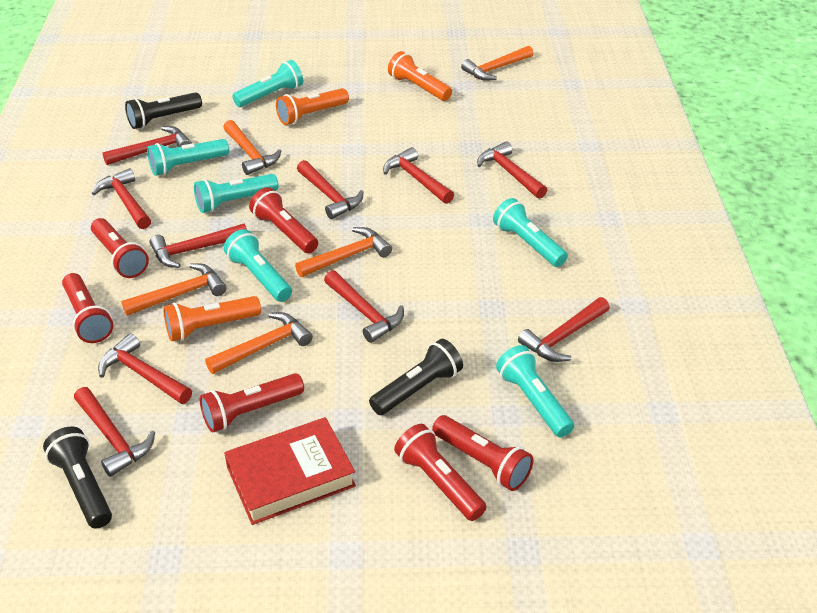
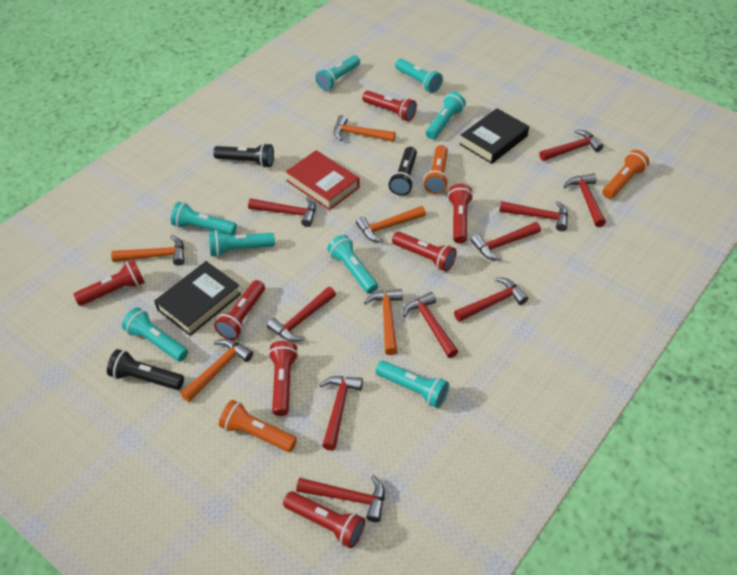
black book: 0 -> 2
red flashlight: 6 -> 7
turquoise flashlight: 6 -> 8

